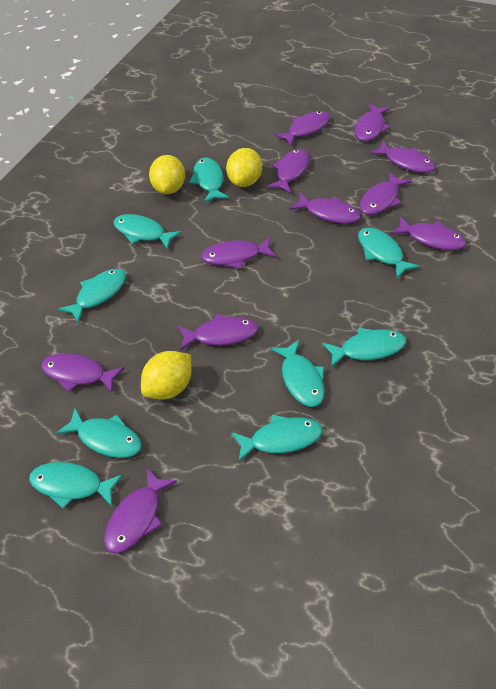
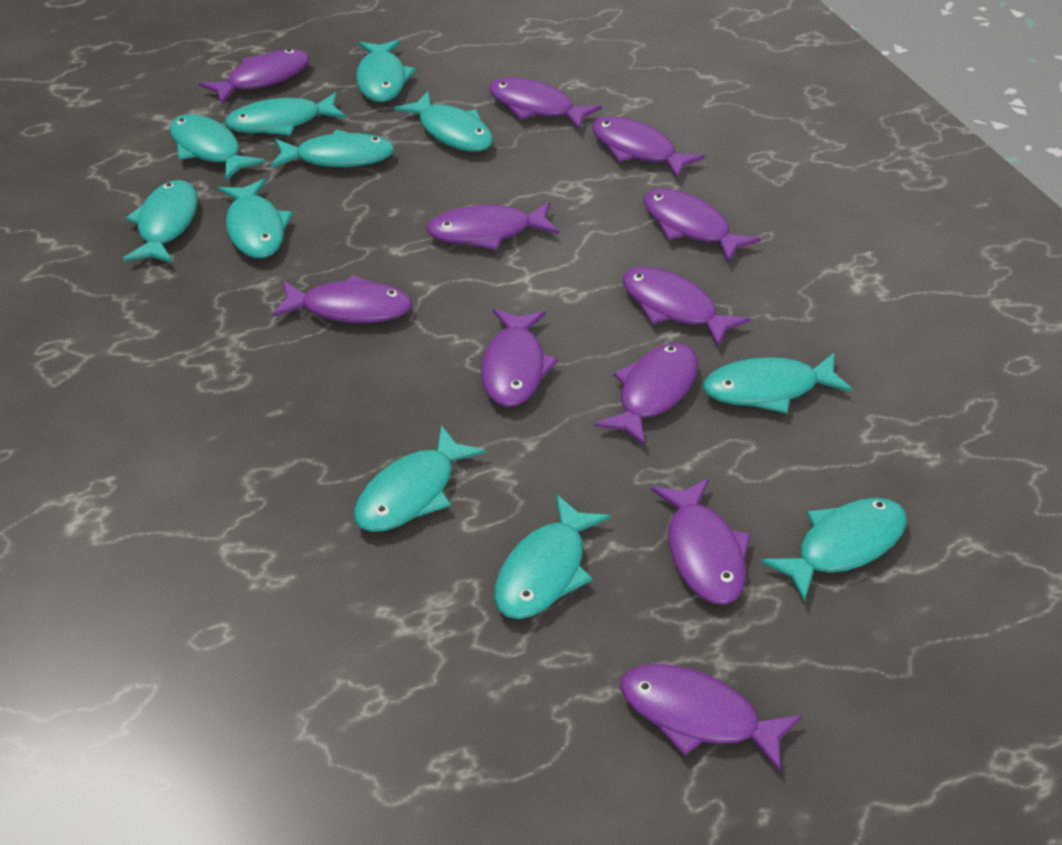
turquoise fish: 9 -> 11
yellow lemon: 3 -> 0

